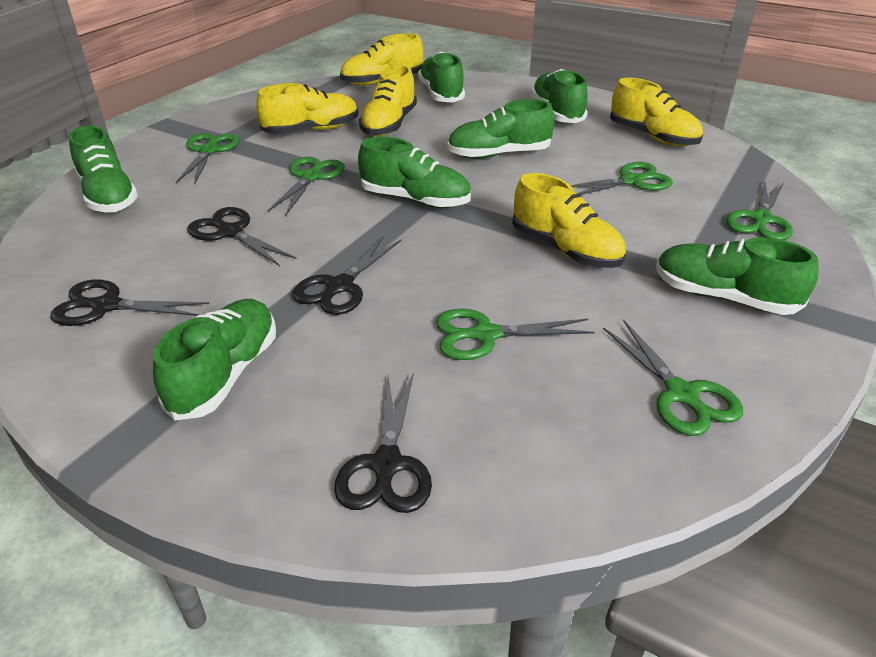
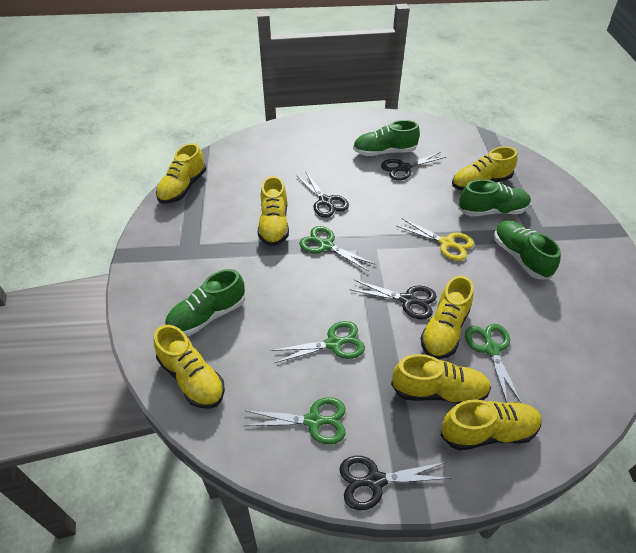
green scissors: 6 -> 4
green shoe: 7 -> 4
yellow scissors: 0 -> 1
yellow shoe: 5 -> 7

